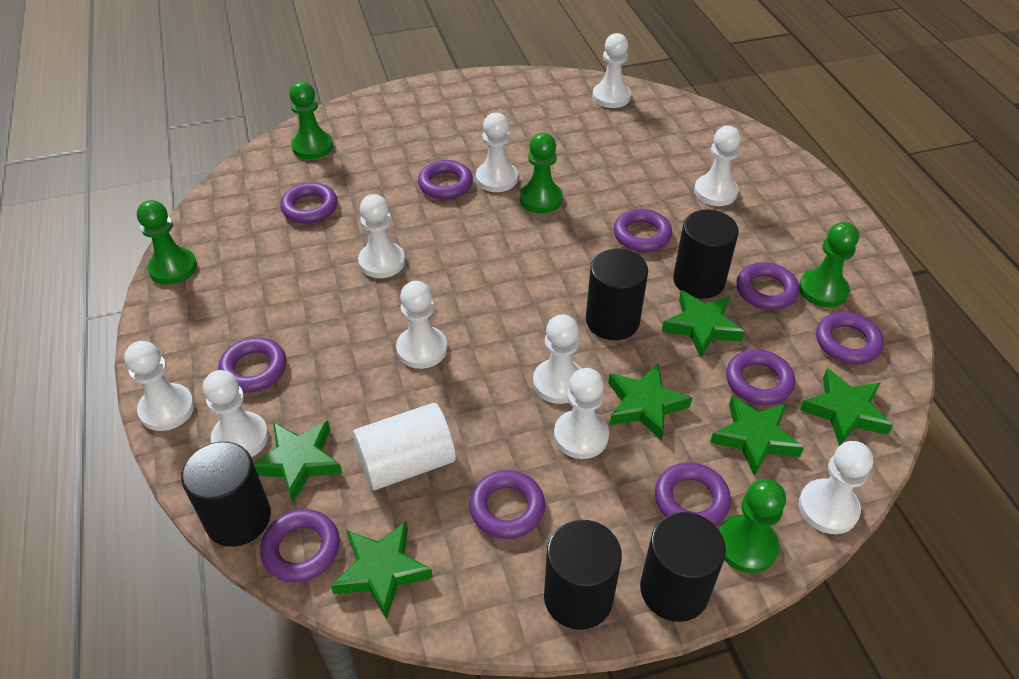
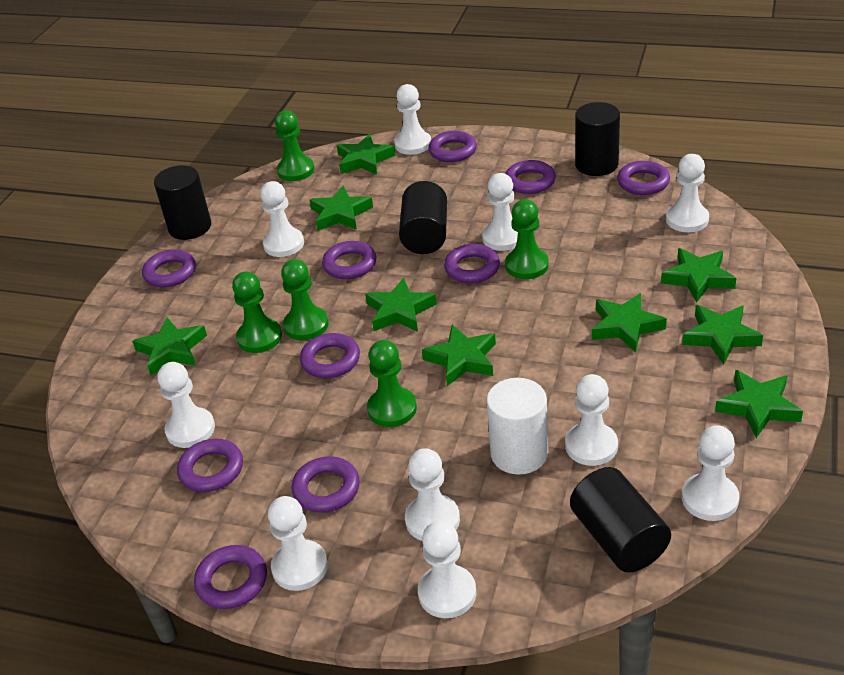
black cylinder: 5 -> 4
green star: 6 -> 9

